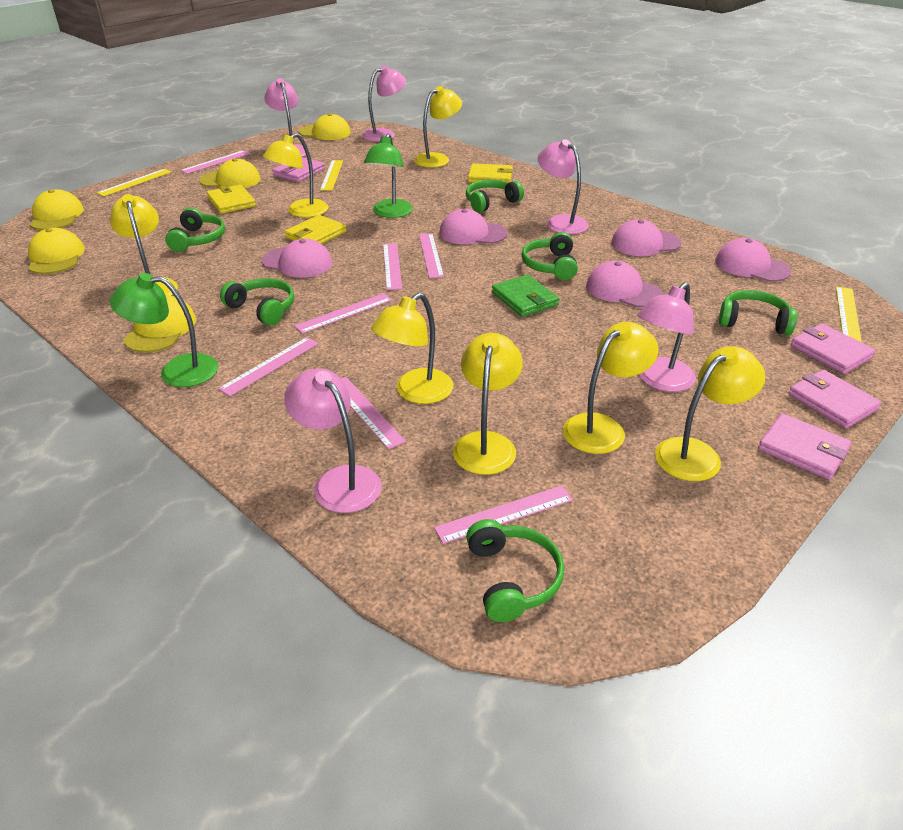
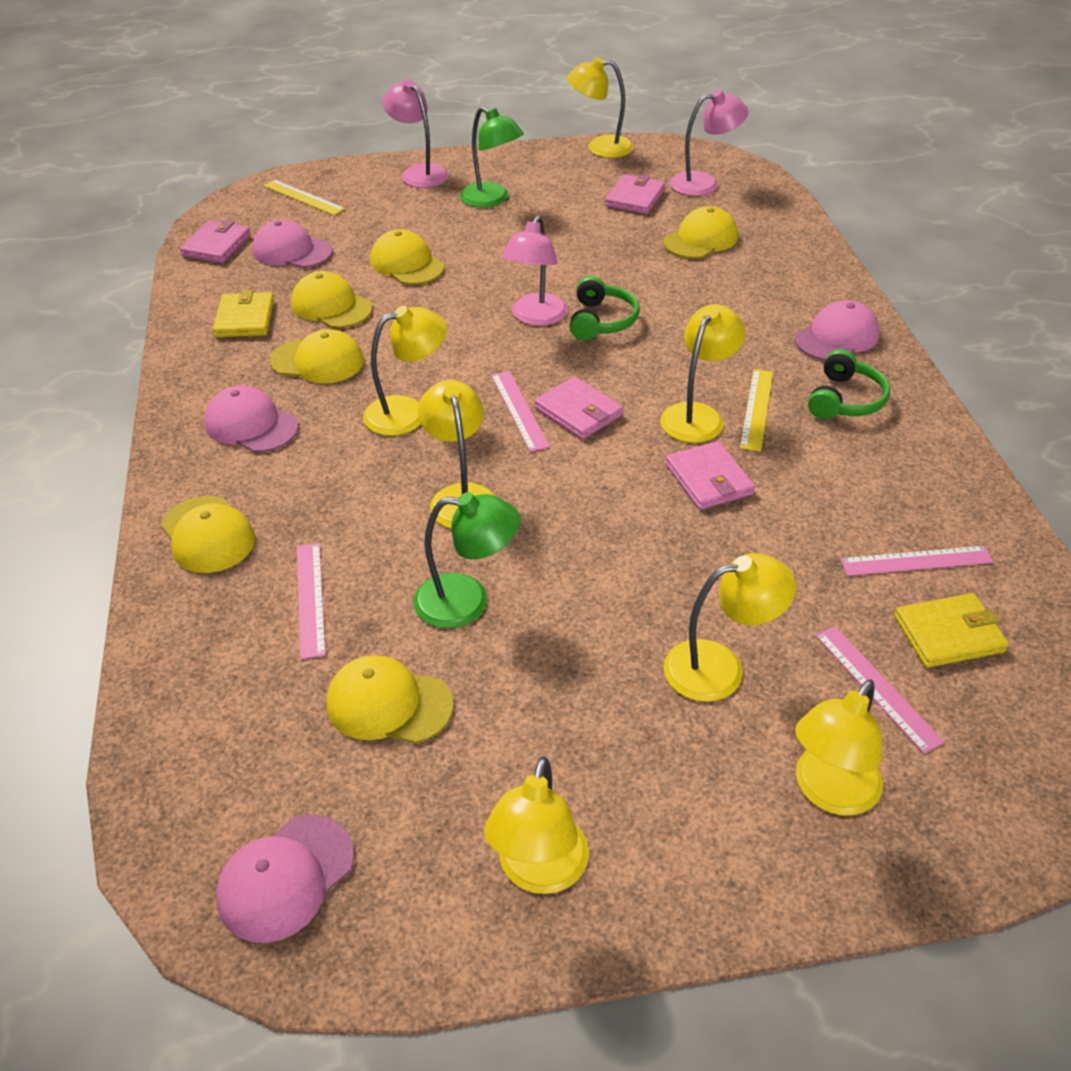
green headphones: 6 -> 2
green wallet: 1 -> 0
pink cap: 5 -> 4
pink lamp: 5 -> 3
pink ruler: 7 -> 4
yellow cap: 5 -> 6
yellow ruler: 3 -> 2
yellow wallet: 3 -> 2

